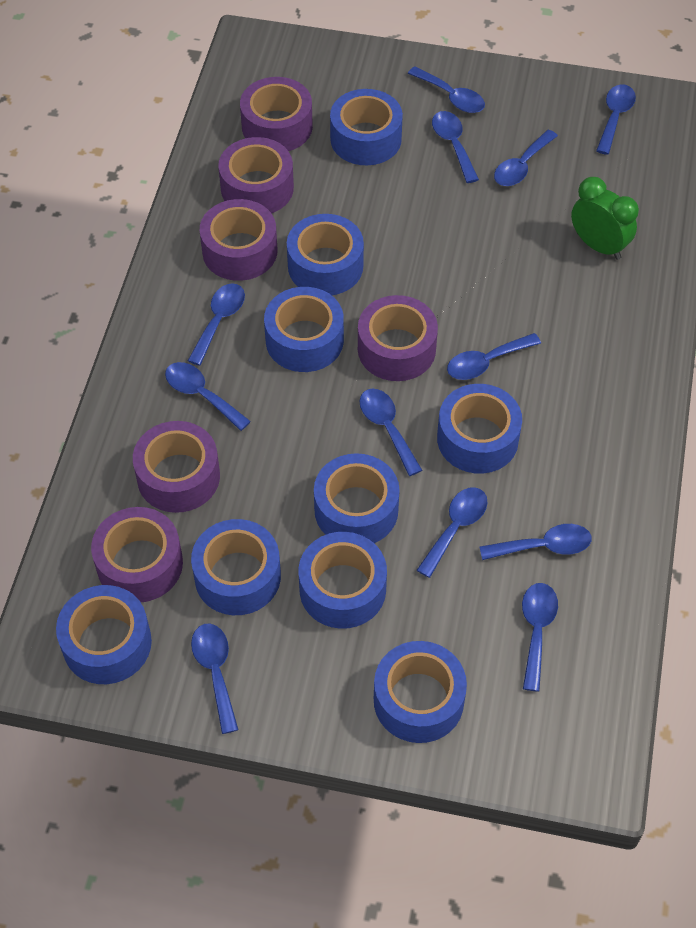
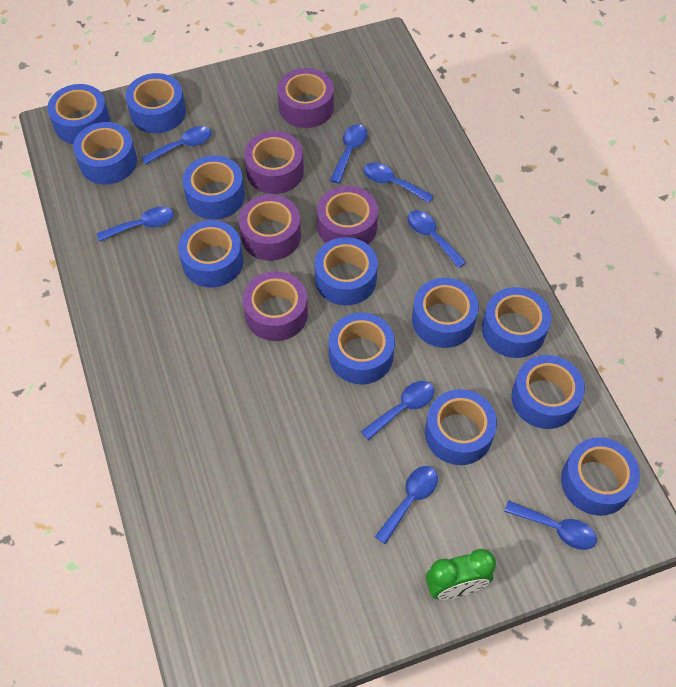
blue spoon: 12 -> 8
blue tape: 9 -> 12
purple tape: 6 -> 5

